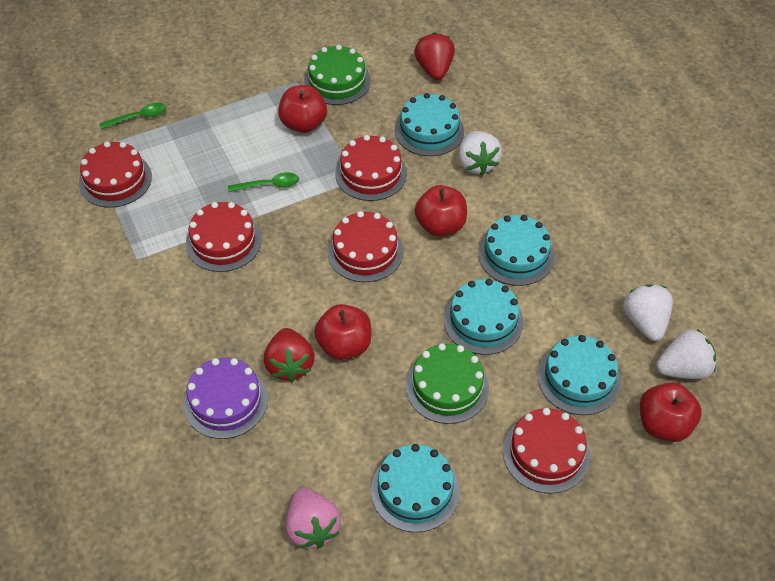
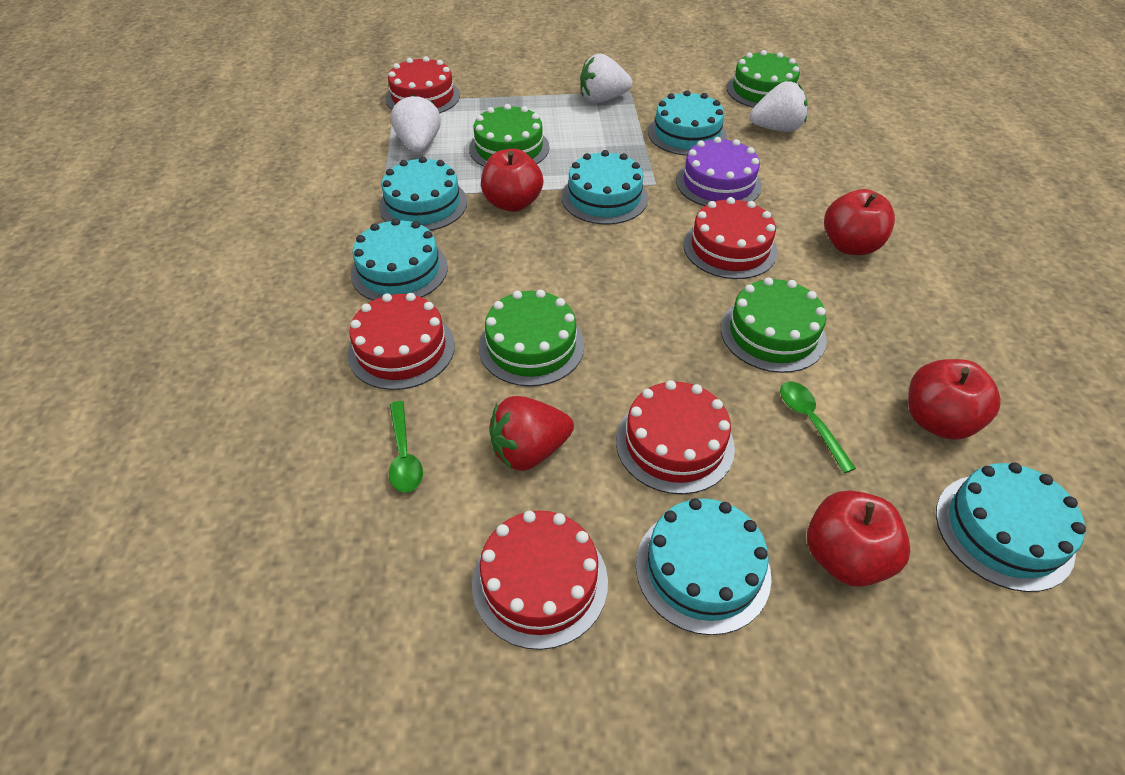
green cake: 2 -> 4
pink strawberry: 1 -> 0
red strawberry: 2 -> 1
turquoise cake: 5 -> 6

